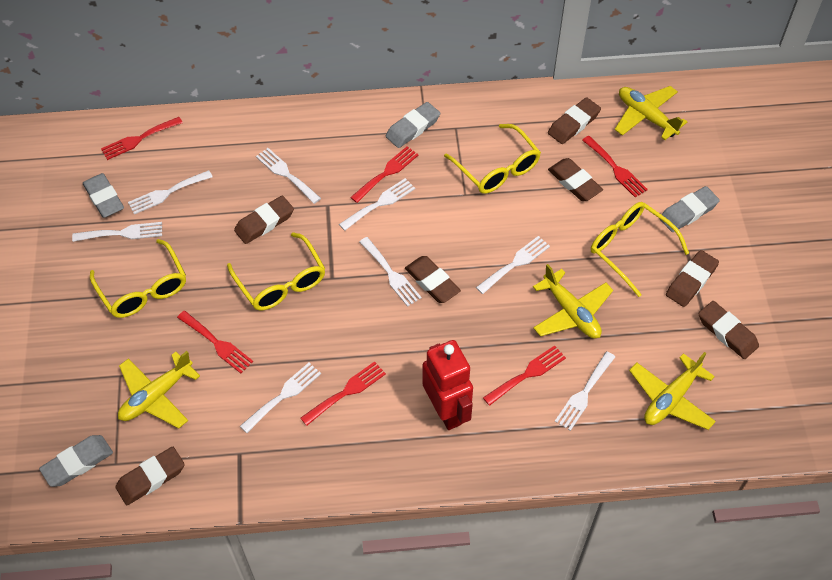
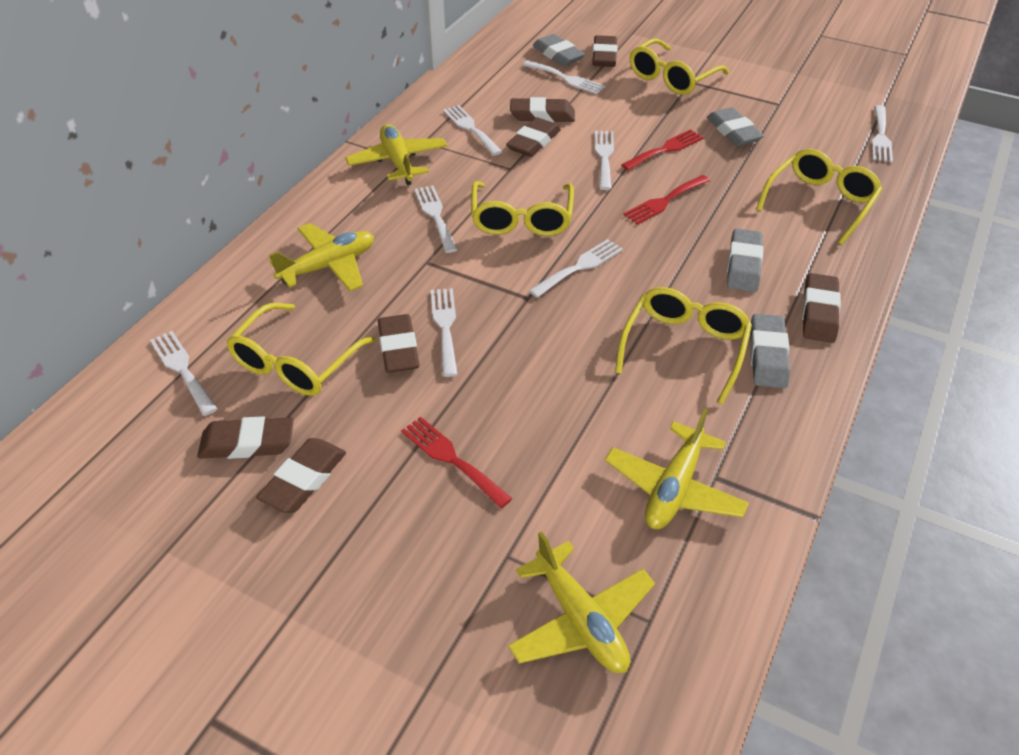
red fork: 6 -> 3
red robot: 1 -> 0
yellow glasses: 4 -> 5

